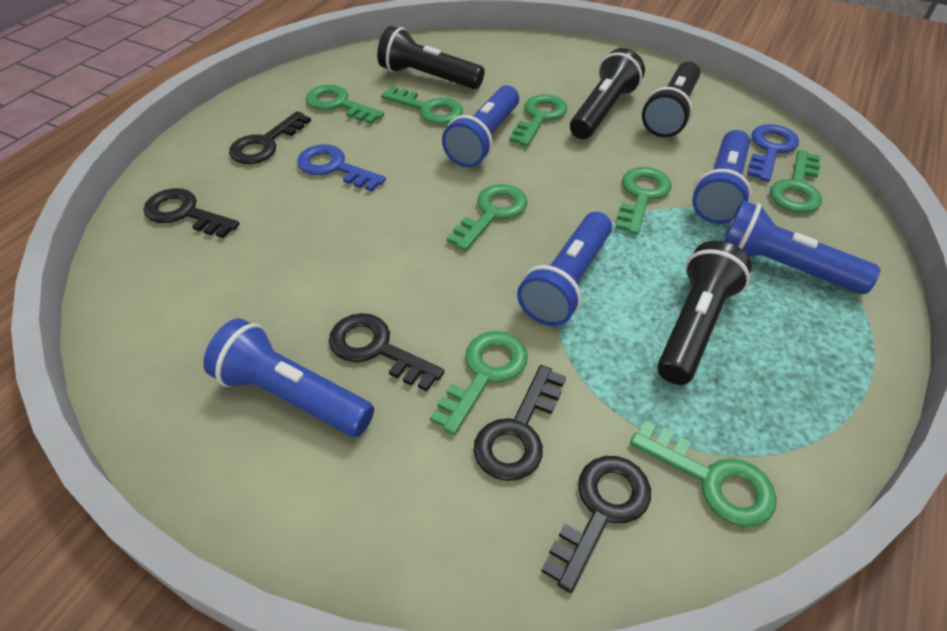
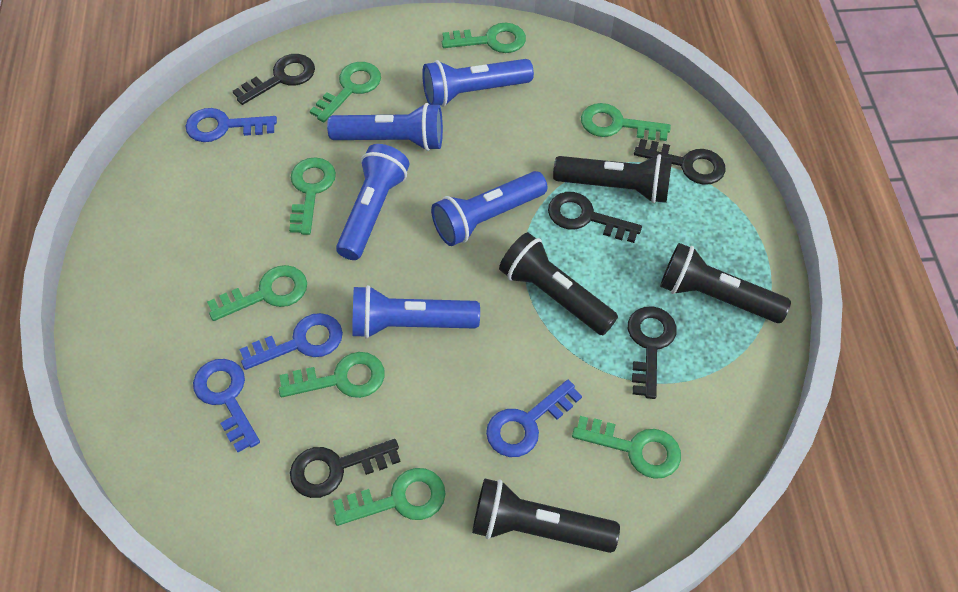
blue key: 2 -> 4

